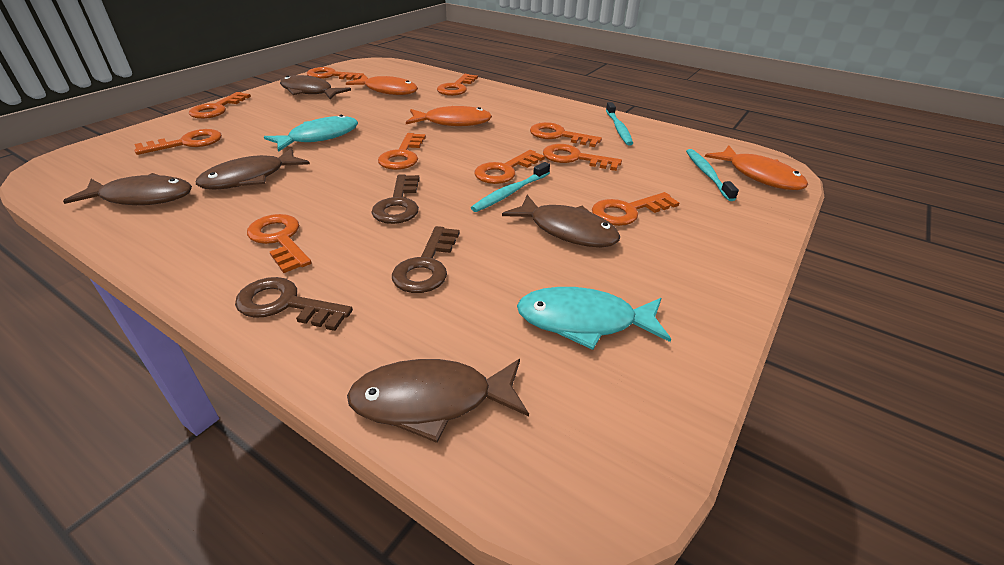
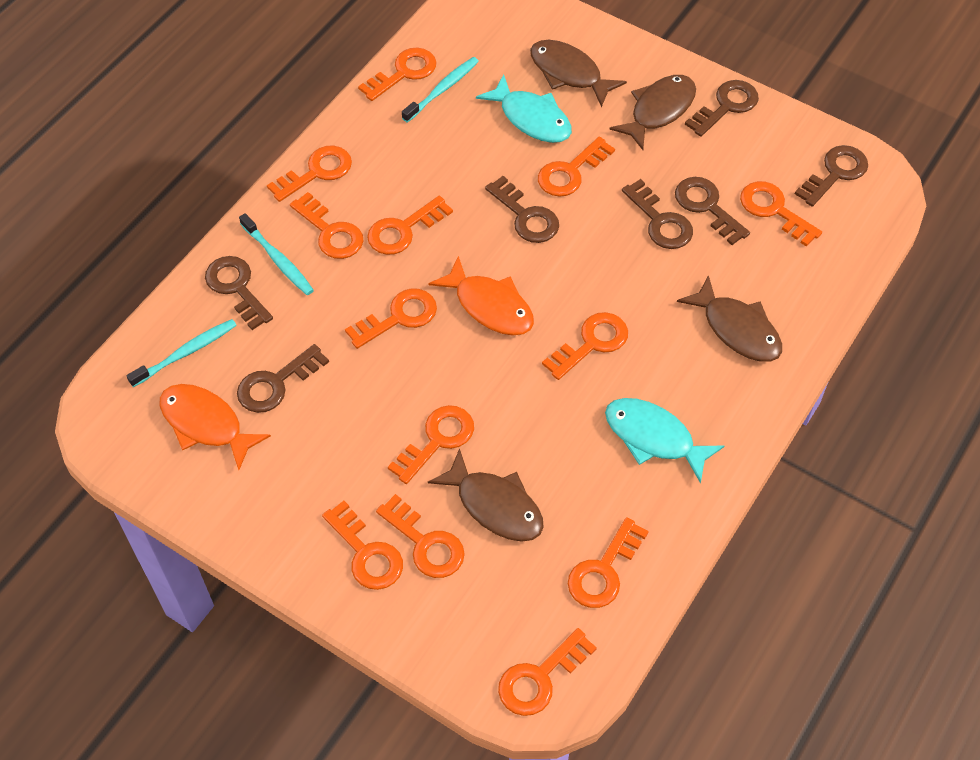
brown fish: 5 -> 4
brown key: 3 -> 7
orange fish: 3 -> 2
orange key: 10 -> 13

